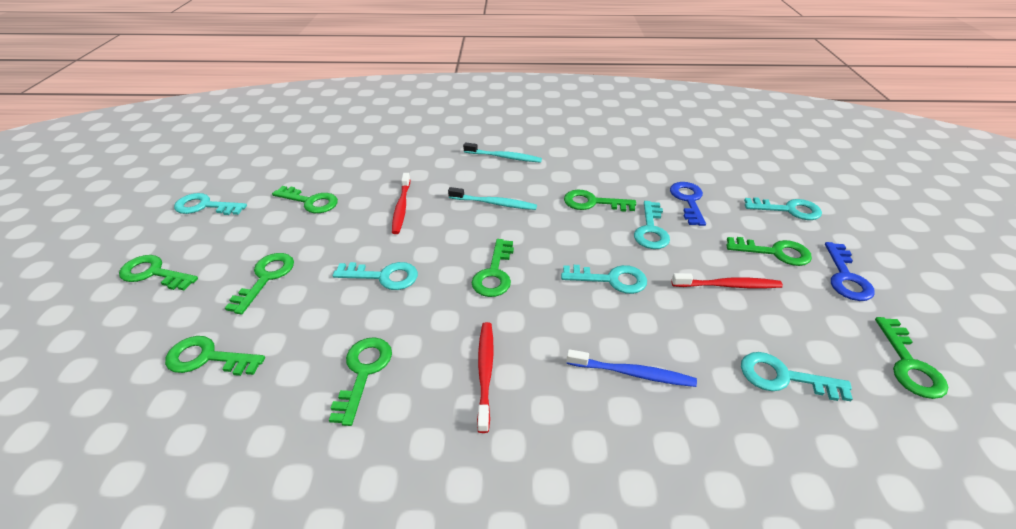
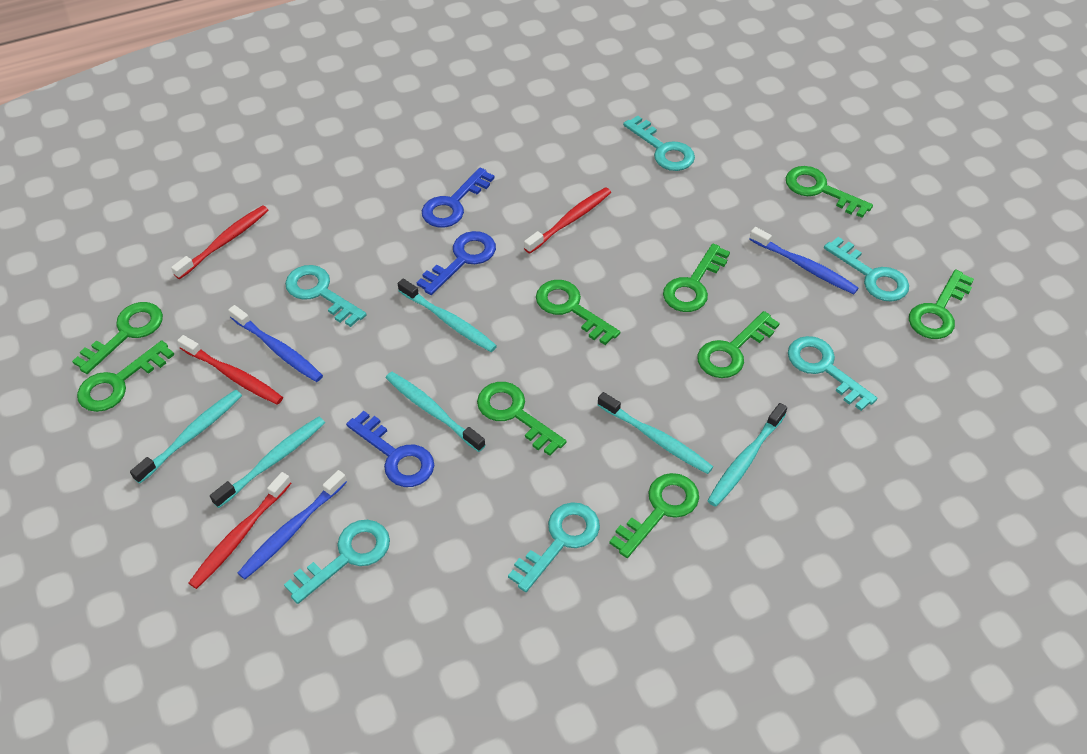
blue key: 2 -> 3
blue toothbrush: 1 -> 3
red toothbrush: 3 -> 4
turquoise toothbrush: 2 -> 6

